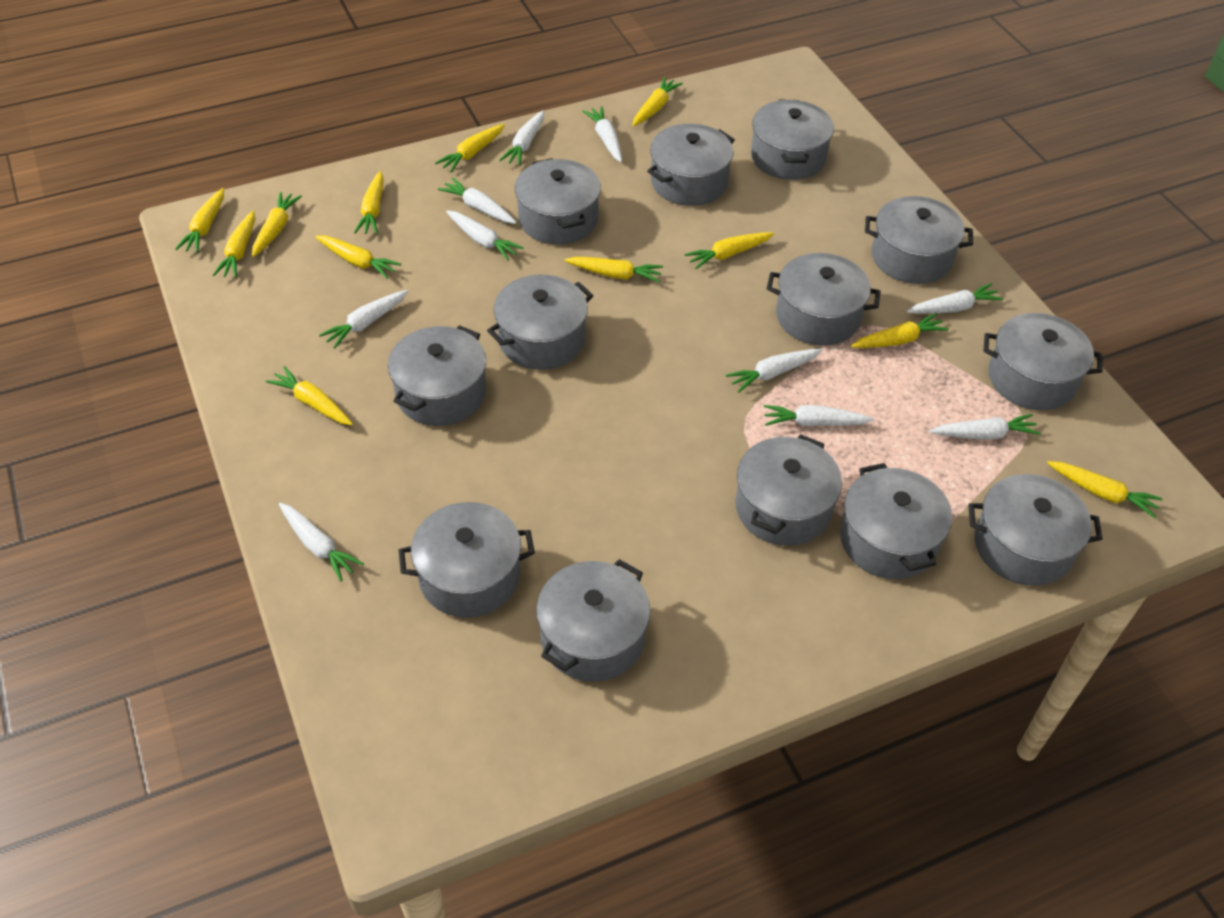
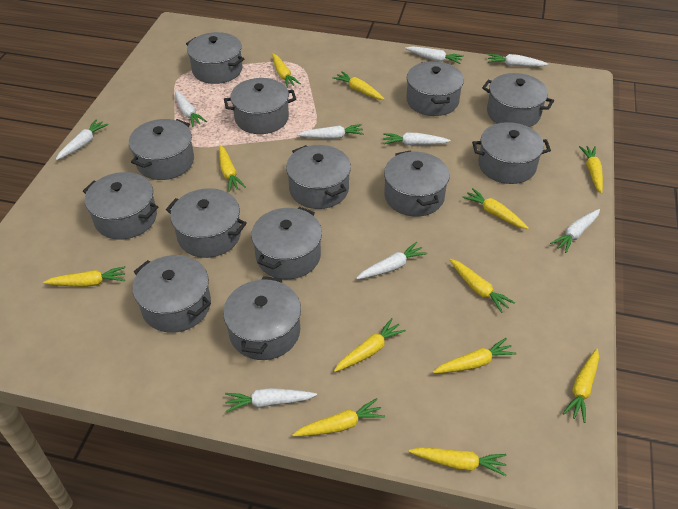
white carrot: 10 -> 9

